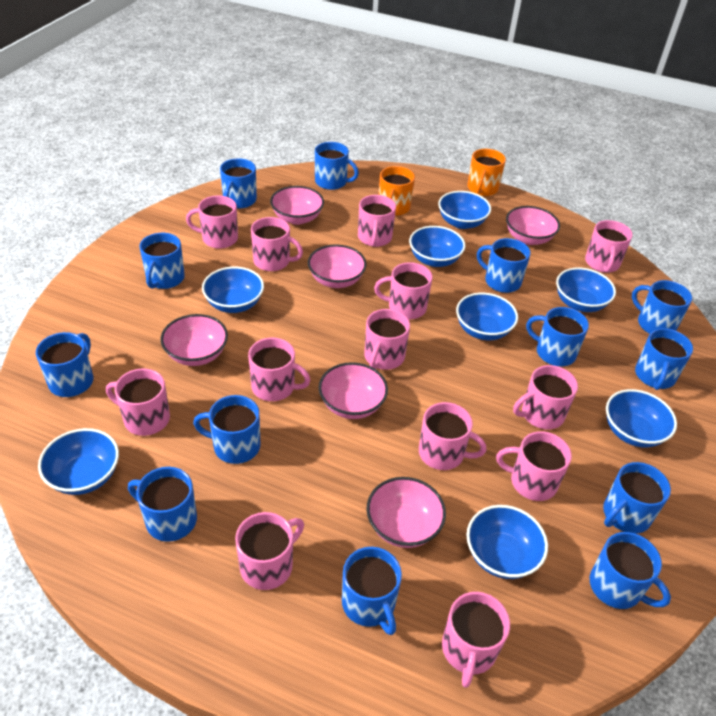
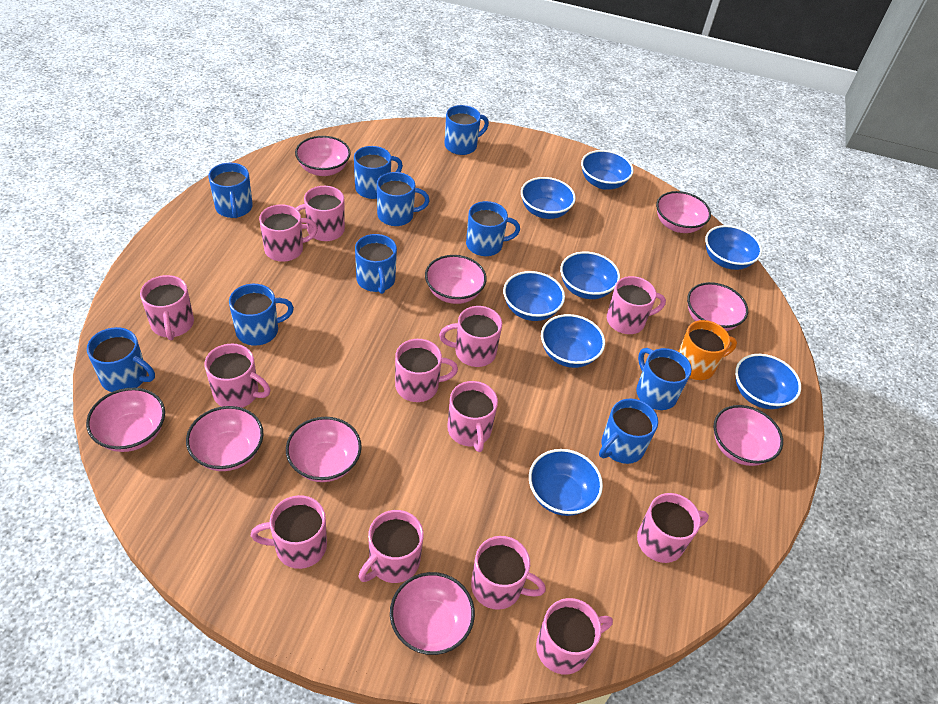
blue mug: 13 -> 10
orange mug: 2 -> 1
pink bowl: 6 -> 9

